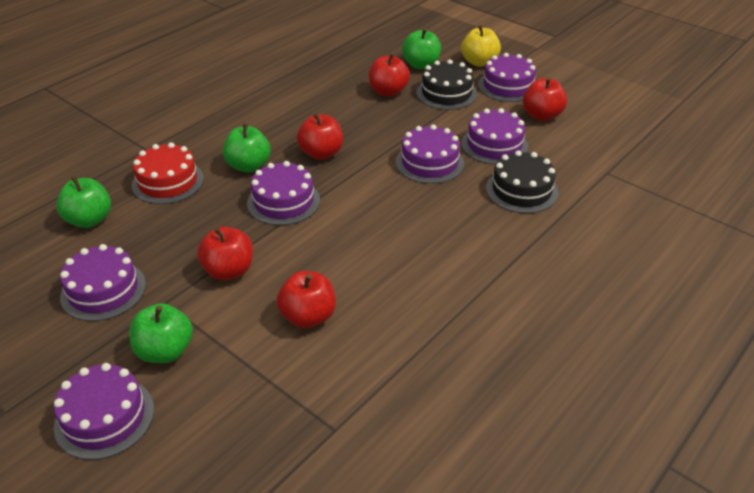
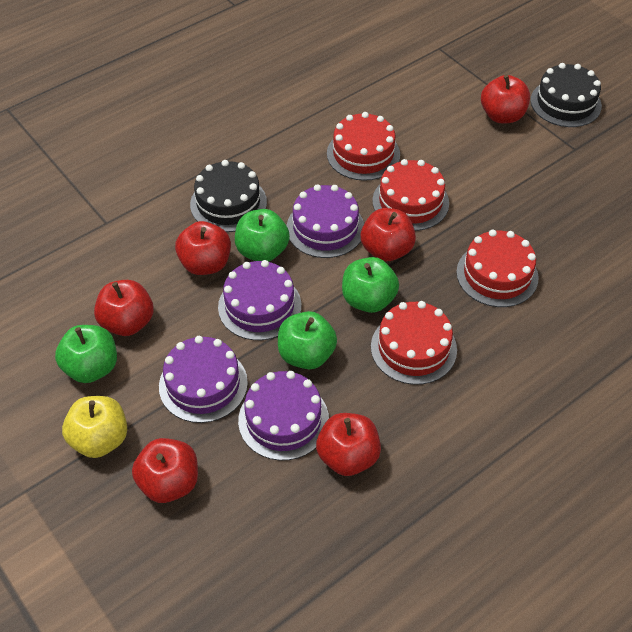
purple cake: 6 -> 4
red apple: 5 -> 6
red cake: 1 -> 4

